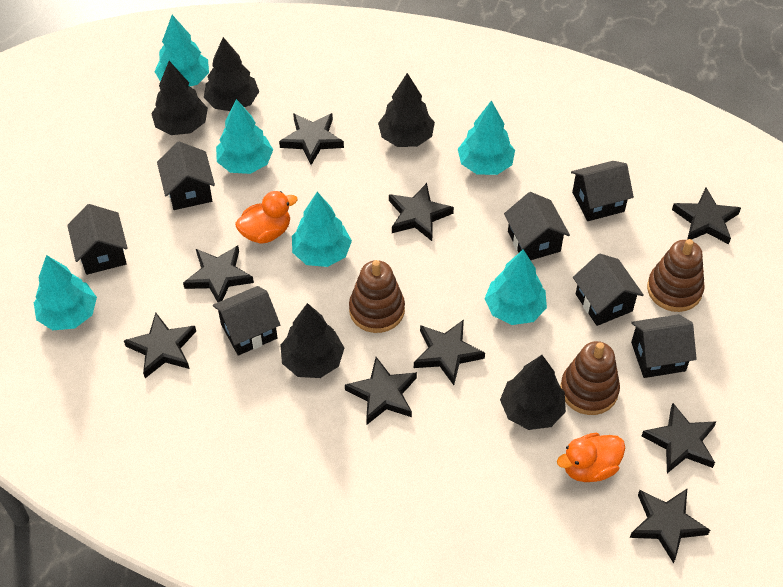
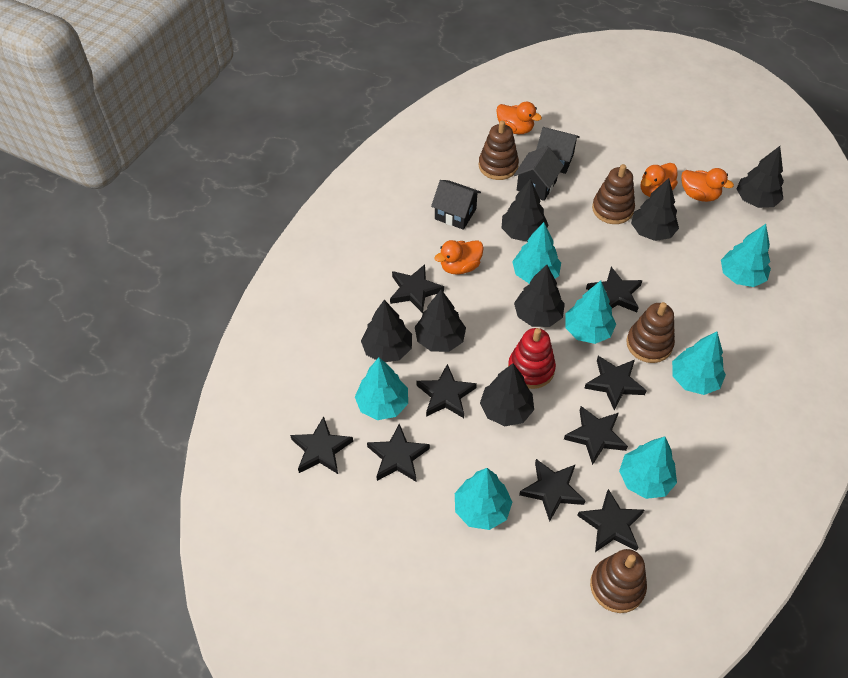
black house: 7 -> 3
black tree: 5 -> 7
brown stacking toy: 3 -> 4
orange duck: 2 -> 4
red stacking toy: 0 -> 1
turquoise tree: 6 -> 7

